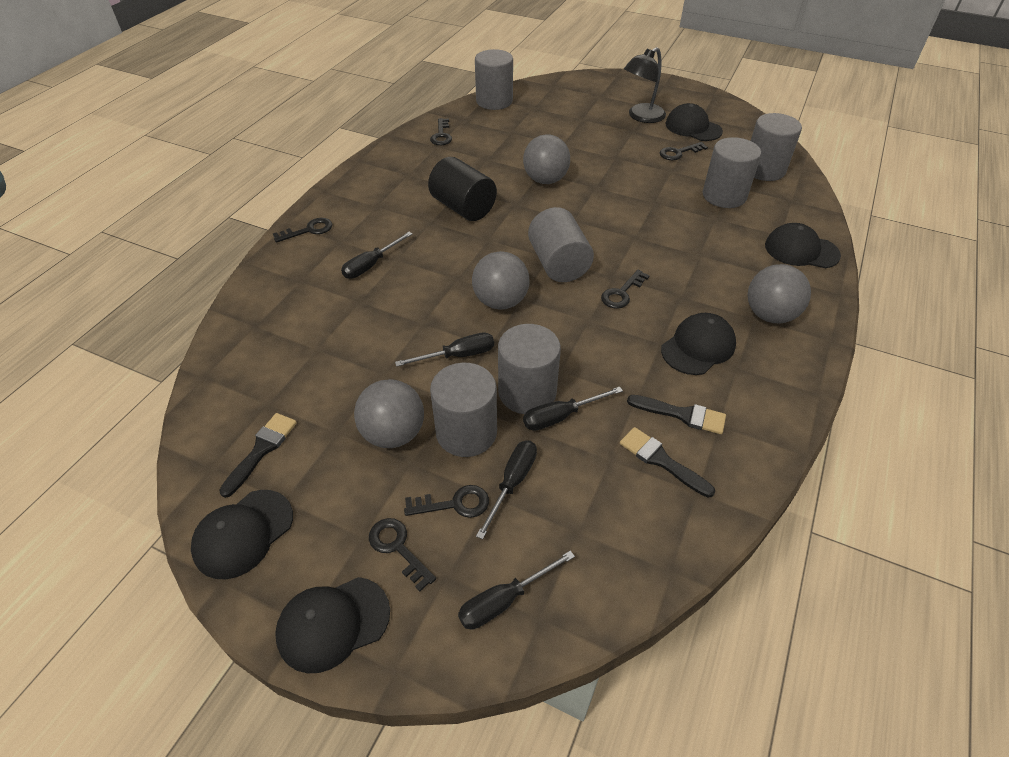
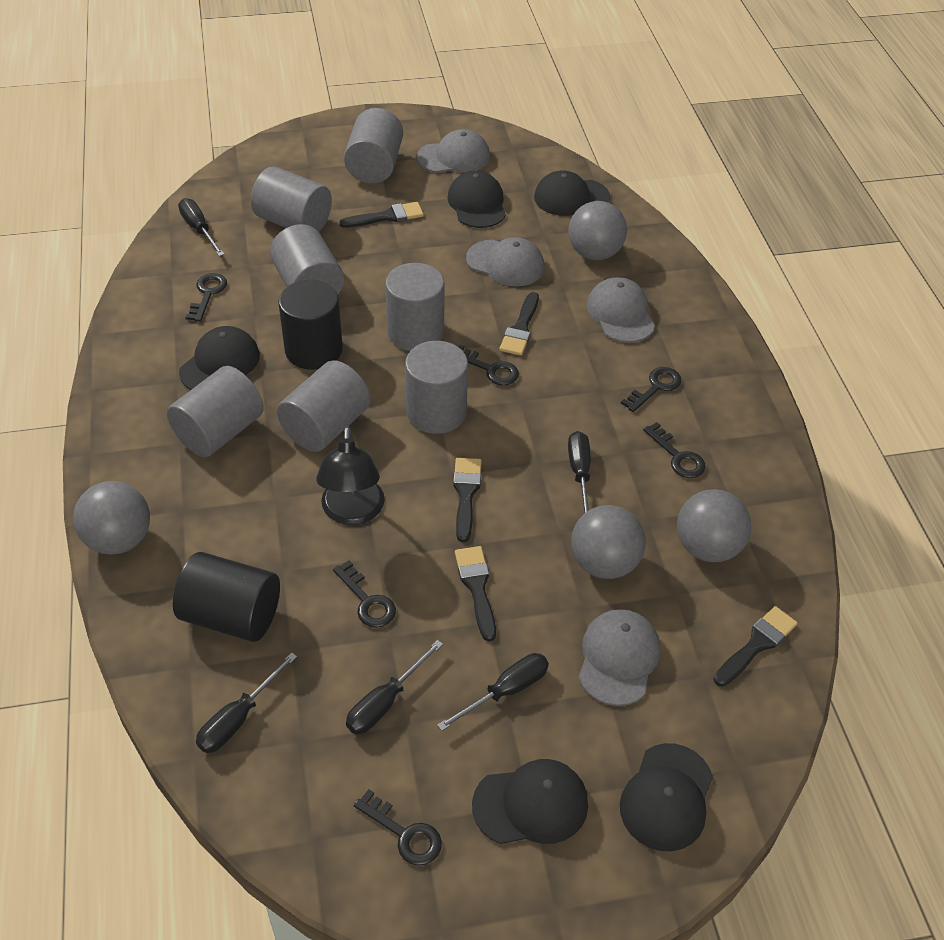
black brush: 3 -> 5
black cylinder: 1 -> 2
grey cap: 0 -> 4
grey cylinder: 6 -> 7

